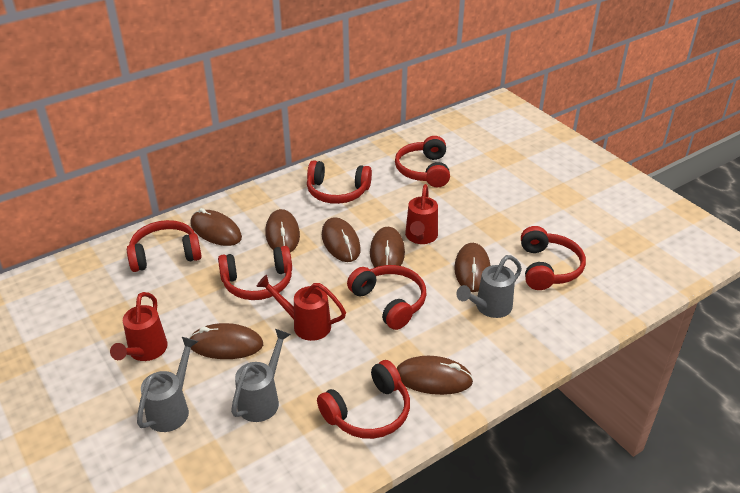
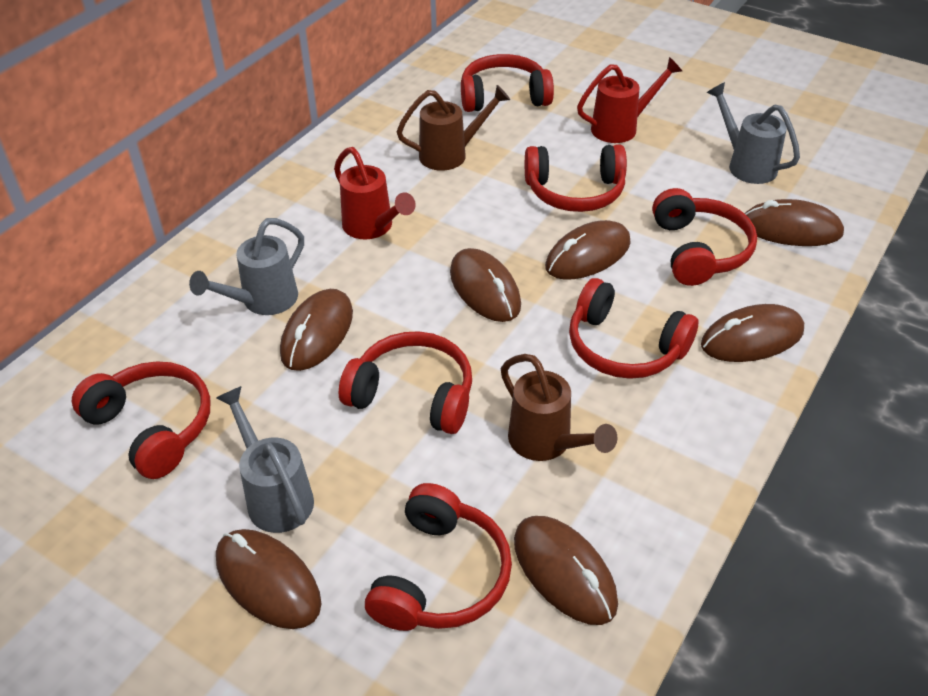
brown watering can: 0 -> 2
red watering can: 3 -> 2

